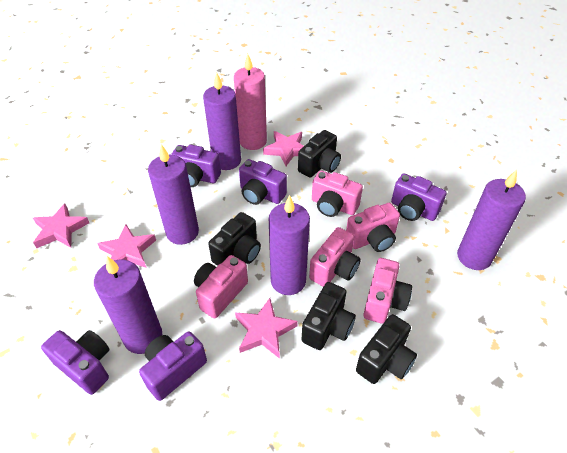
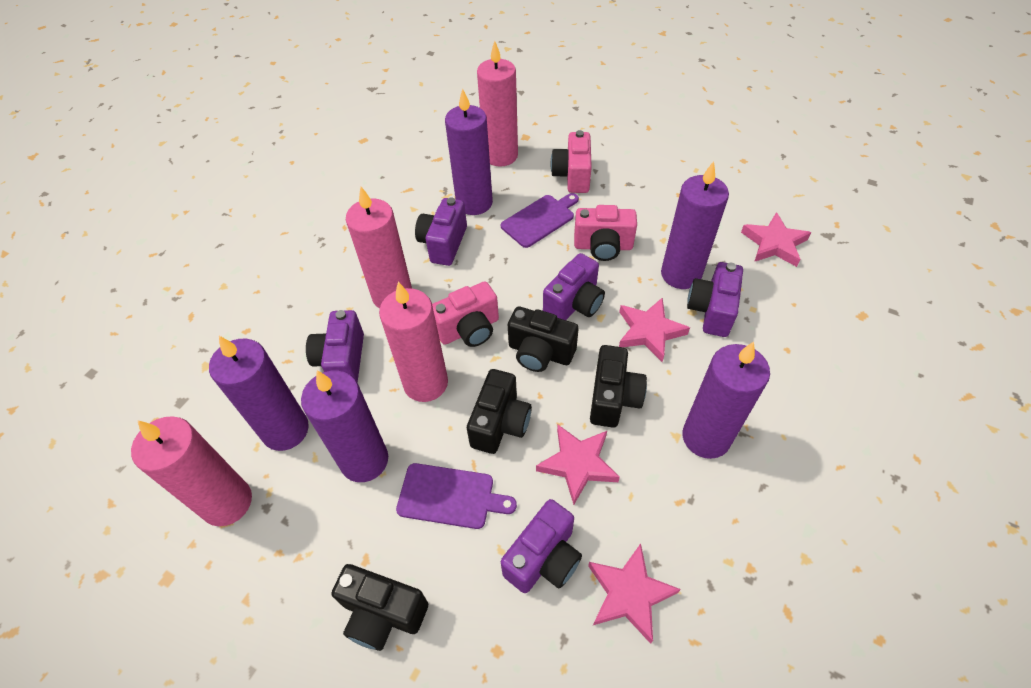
pink camera: 5 -> 3
pink candle: 1 -> 4
purple cutting board: 0 -> 2

